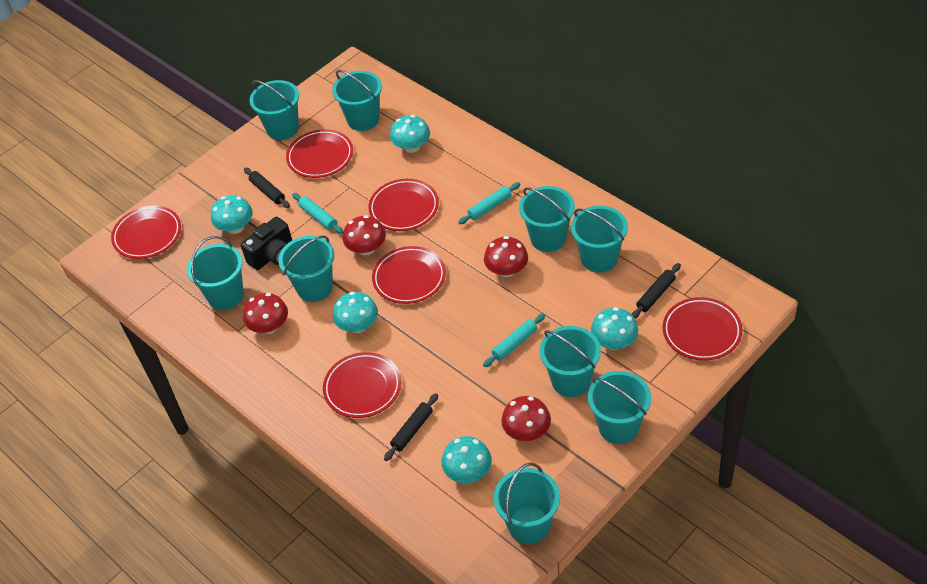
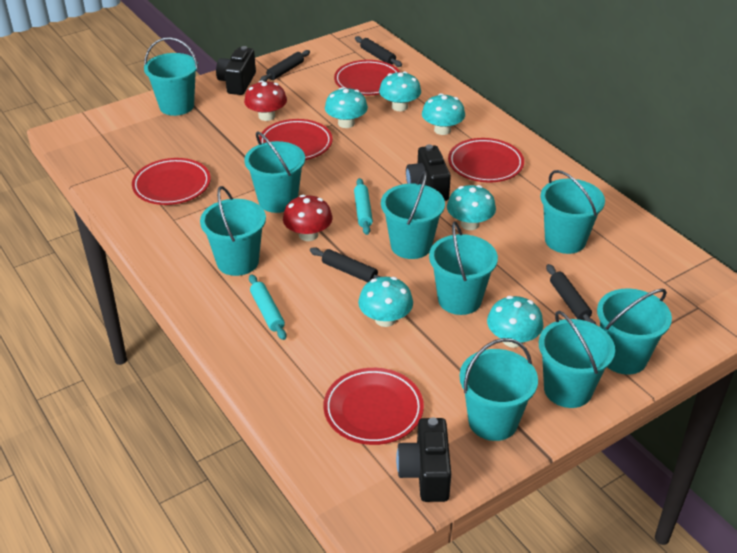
black camera: 1 -> 3
black rolling pin: 3 -> 4
red mushroom: 4 -> 2
red plate: 6 -> 5
turquoise mushroom: 5 -> 6
turquoise rolling pin: 3 -> 2

